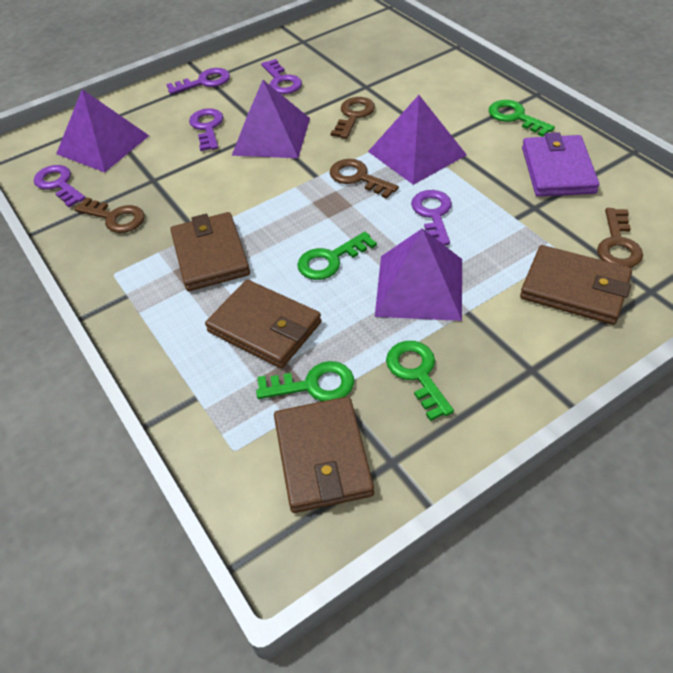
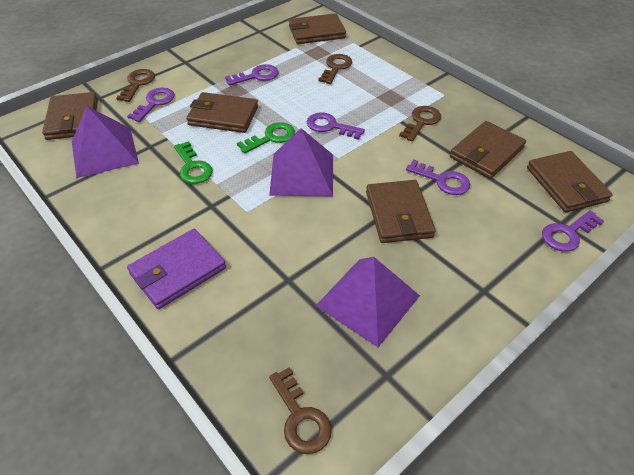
brown wallet: 4 -> 6
green key: 4 -> 2
purple pyramid: 4 -> 3

